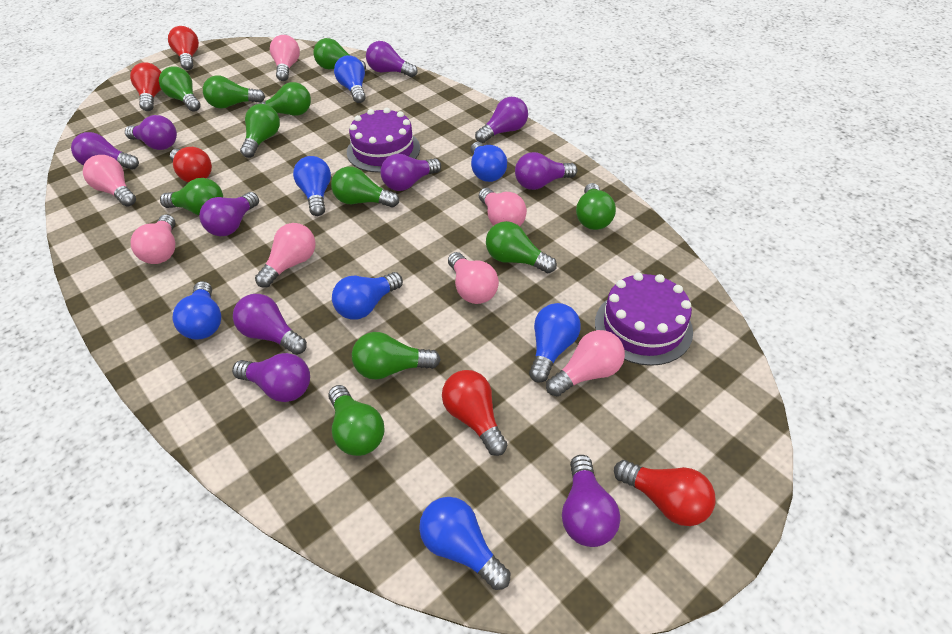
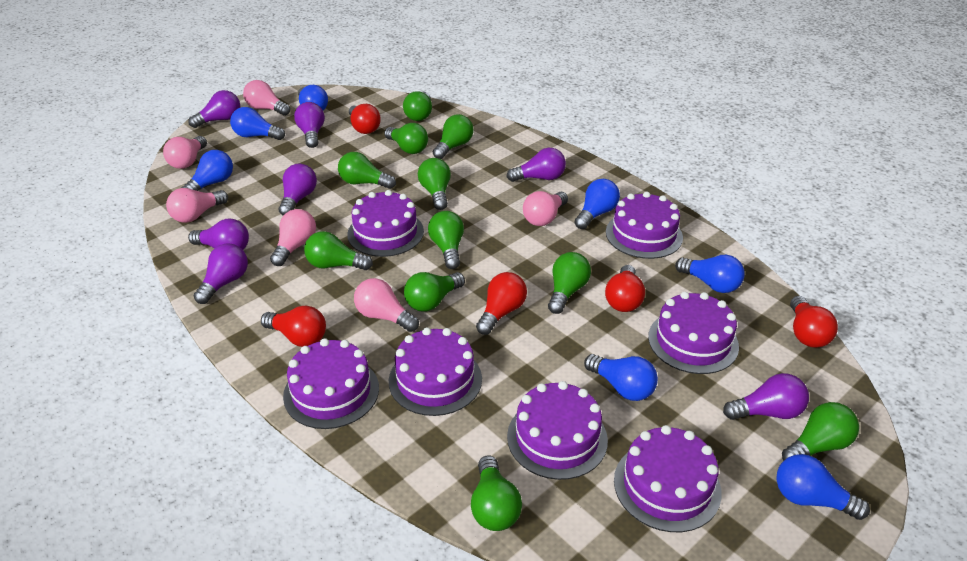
pink light bulb: 7 -> 6
purple cake: 2 -> 7
purple light bulb: 10 -> 7

